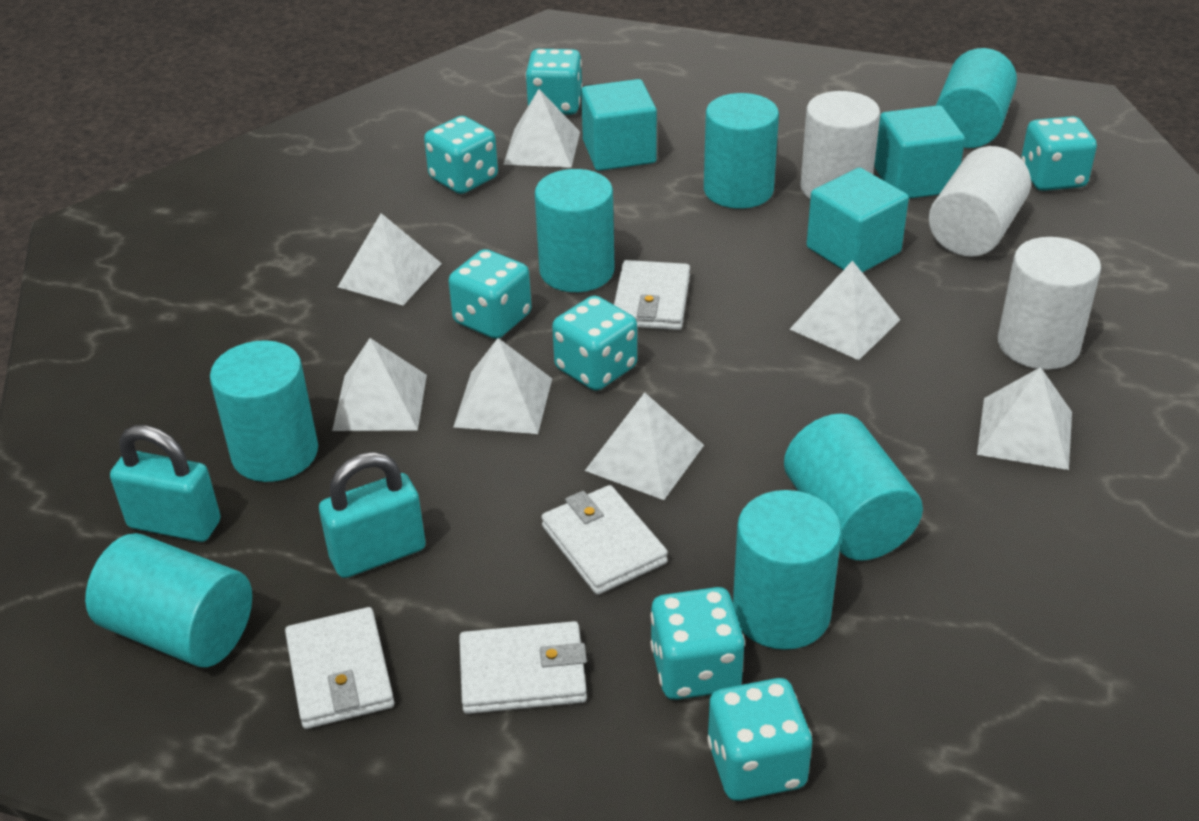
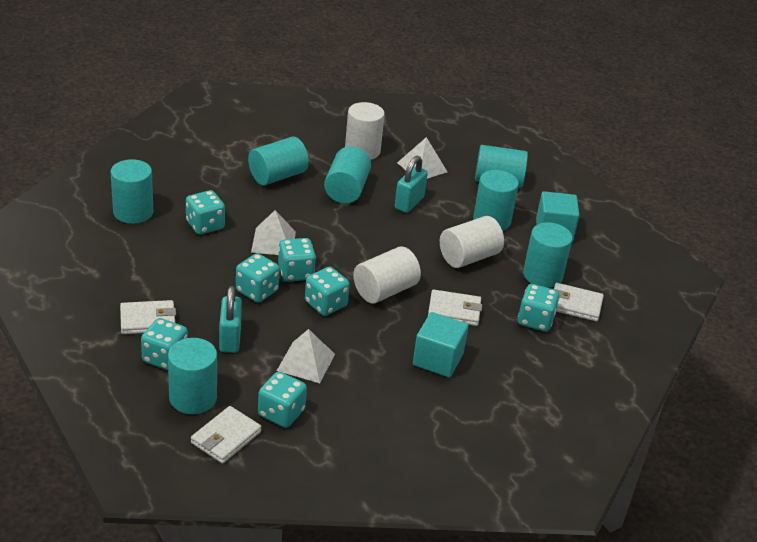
turquoise cube: 3 -> 2
white pyramid: 7 -> 3

